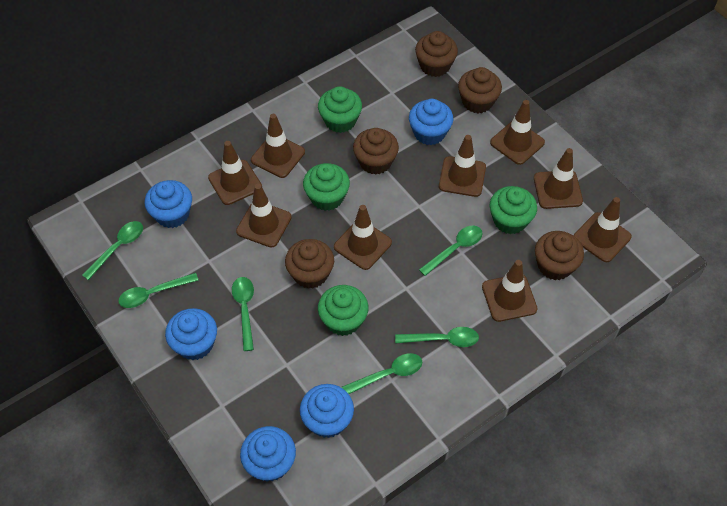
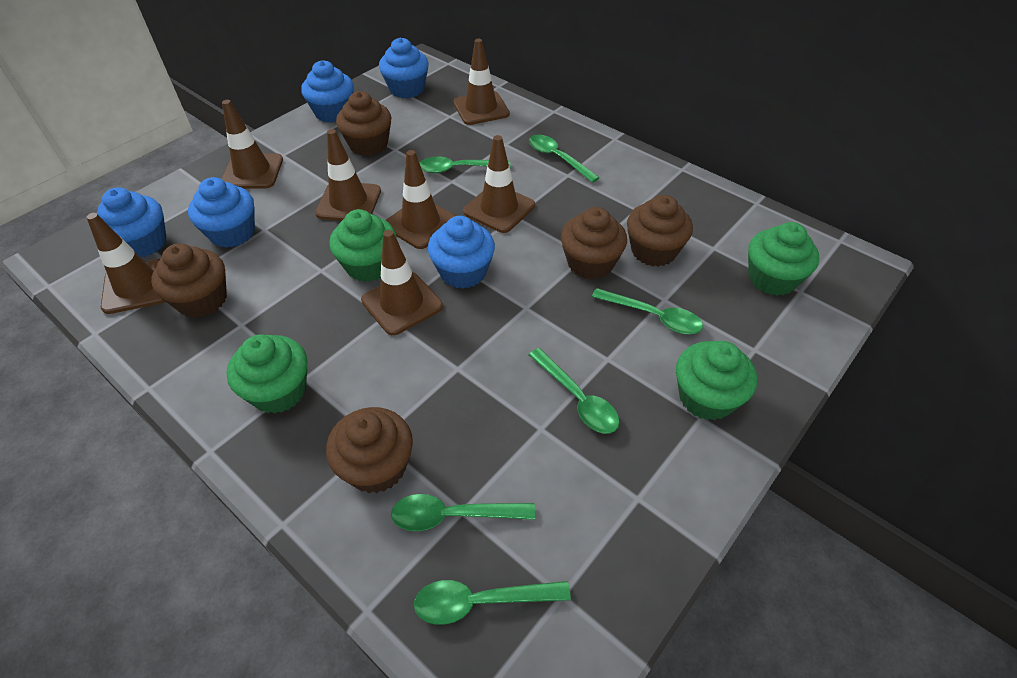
brown traffic cone: 9 -> 7

